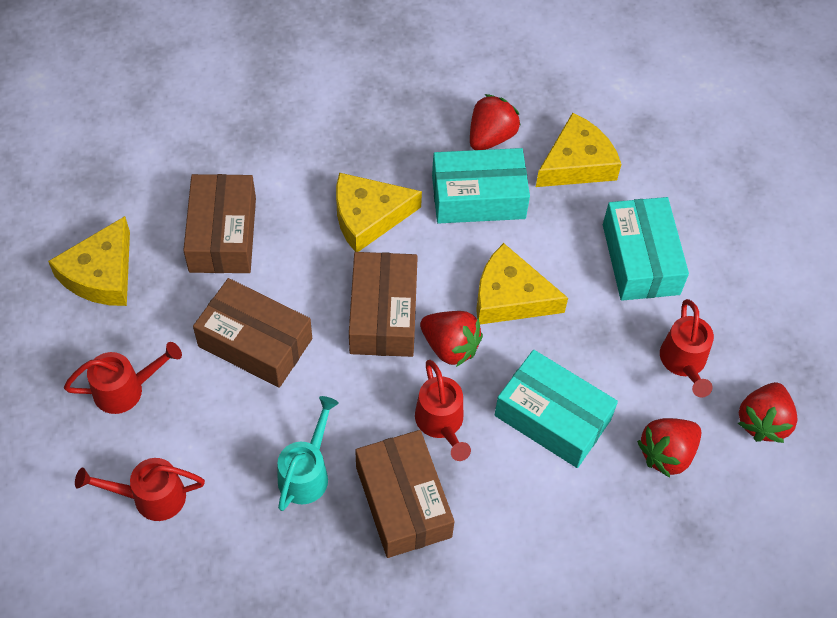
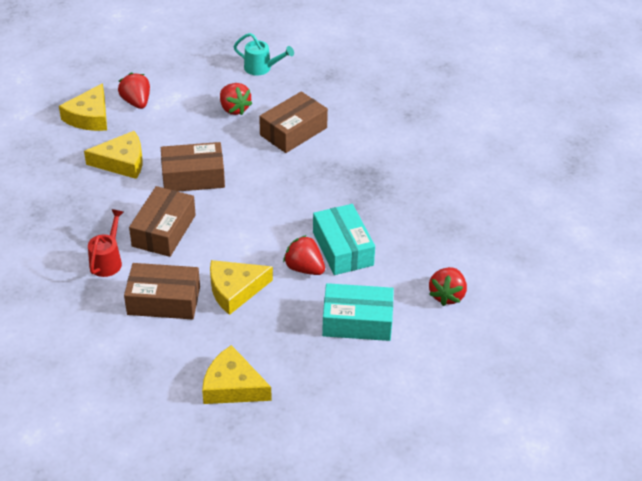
red watering can: 4 -> 1
turquoise box: 3 -> 2

